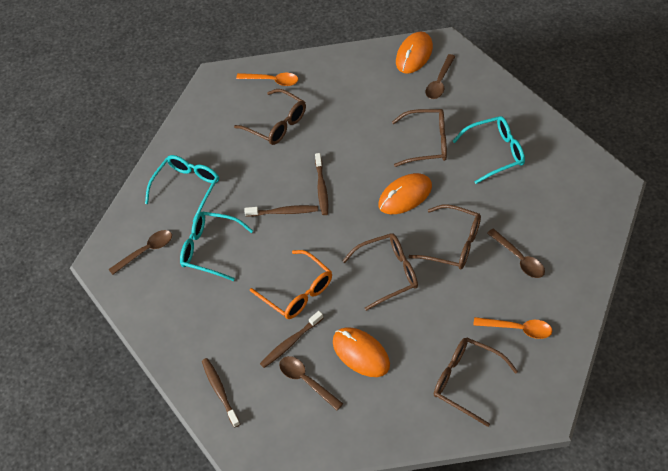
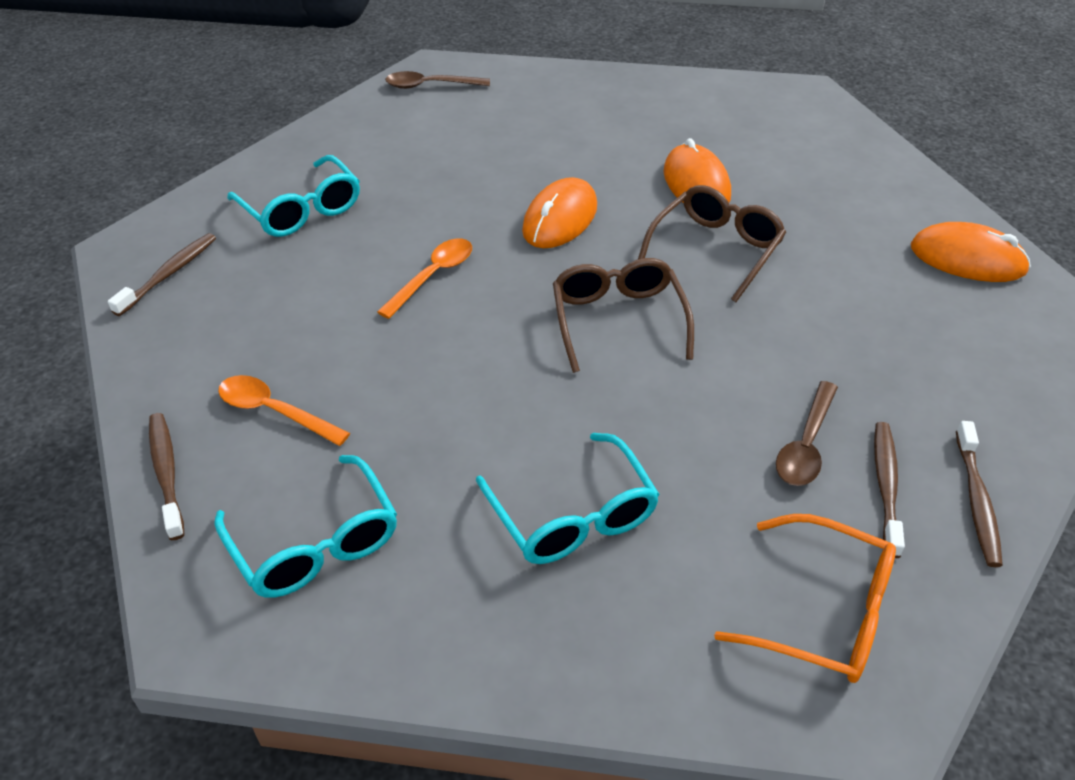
brown glasses: 5 -> 2
brown spoon: 4 -> 2

